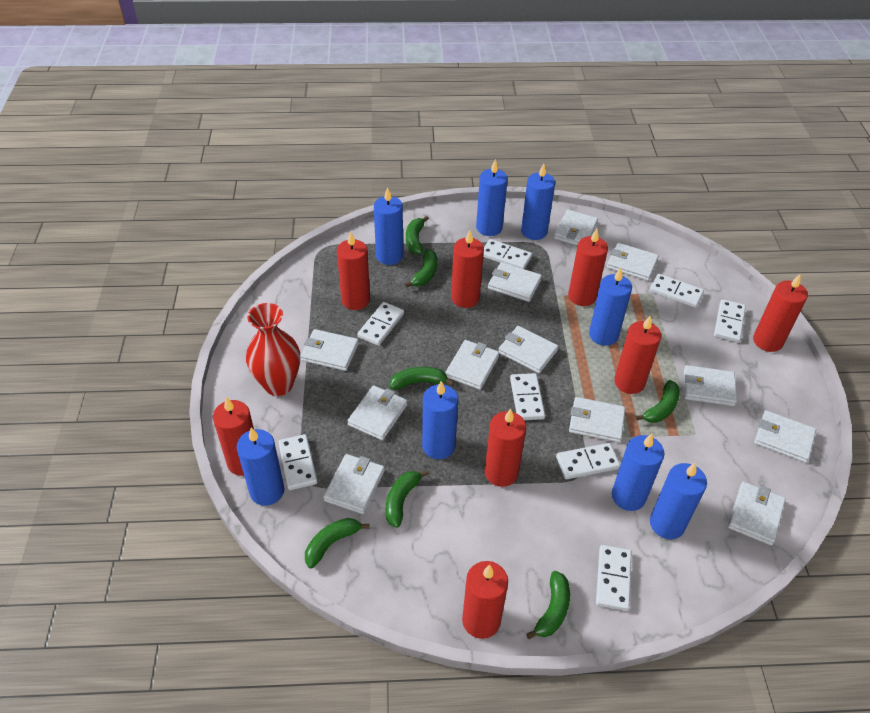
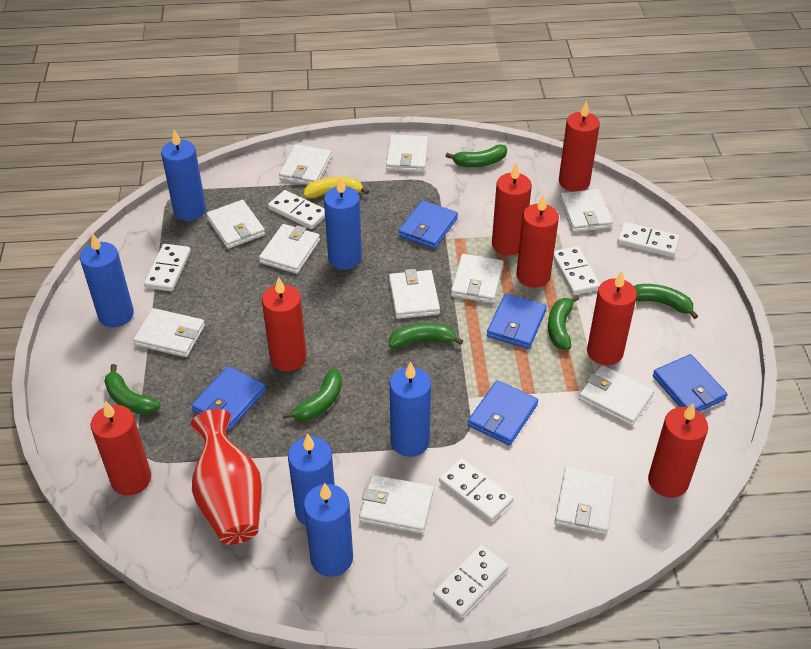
blue candle: 8 -> 6
blue wallet: 0 -> 5
green banana: 7 -> 6
red candle: 8 -> 7
white domino: 8 -> 6
white wallet: 12 -> 11
yellow banana: 0 -> 1

